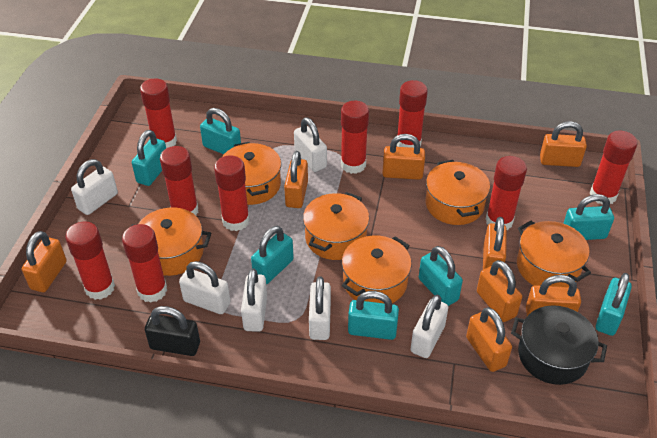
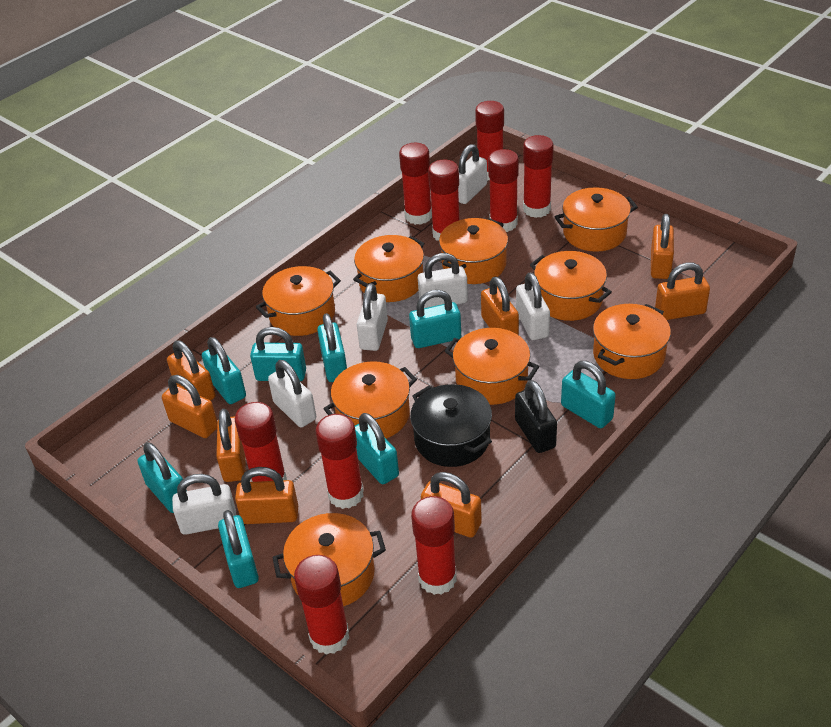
orange pot: 6 -> 9
turquoise padlock: 7 -> 8

